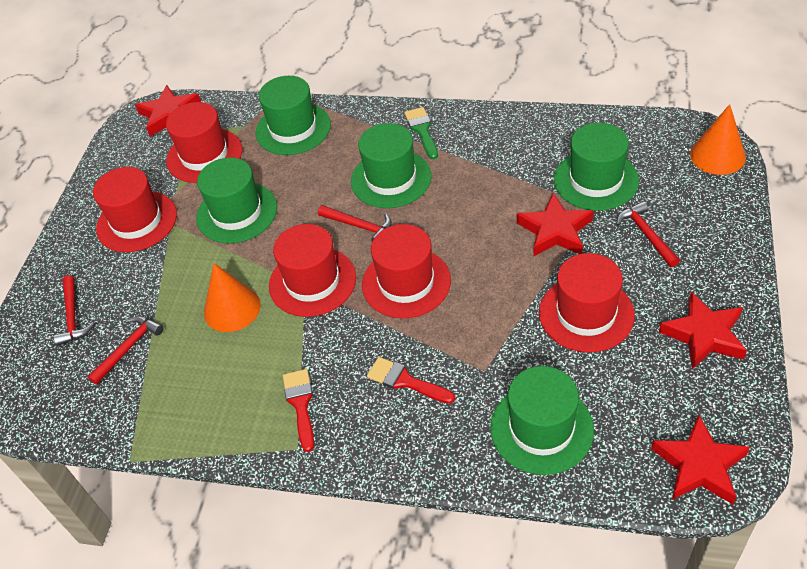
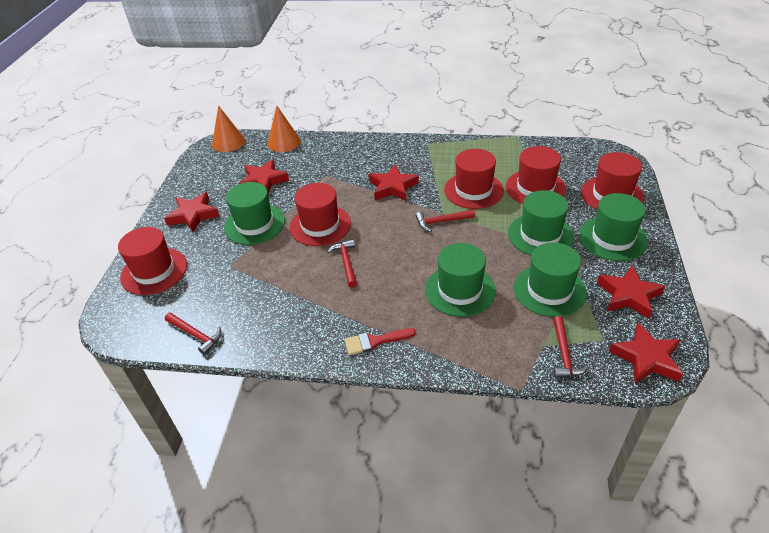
green brush: 1 -> 0
red brush: 2 -> 1
red star: 4 -> 5

